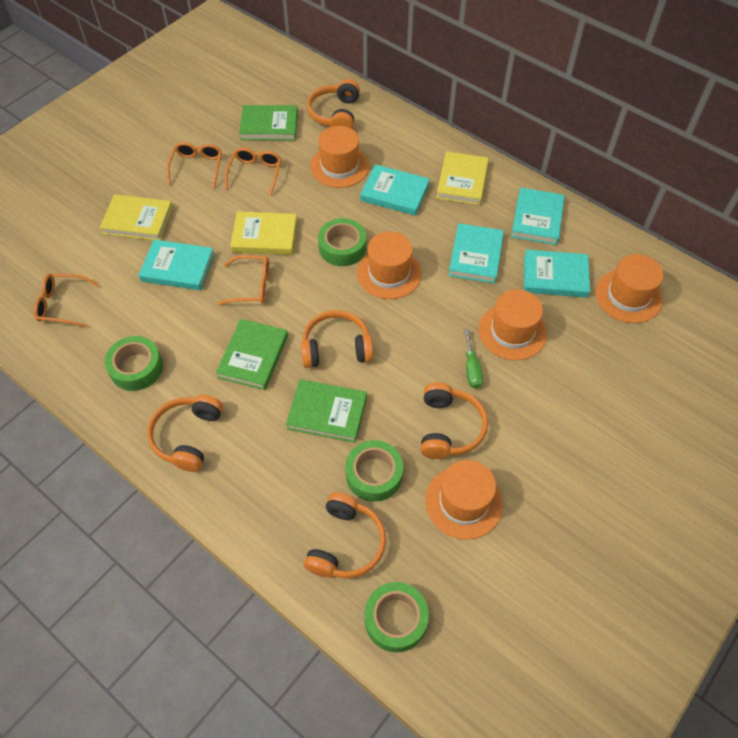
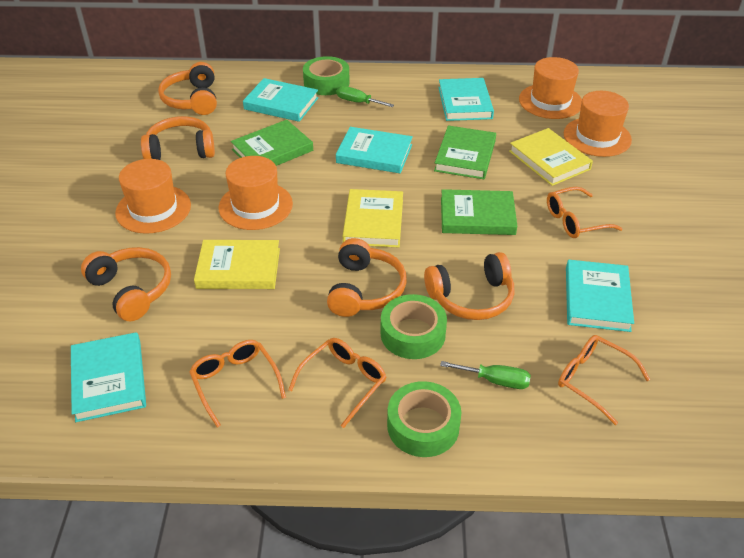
green screwdriver: 1 -> 2
green tape: 4 -> 3
orange hat: 5 -> 4

